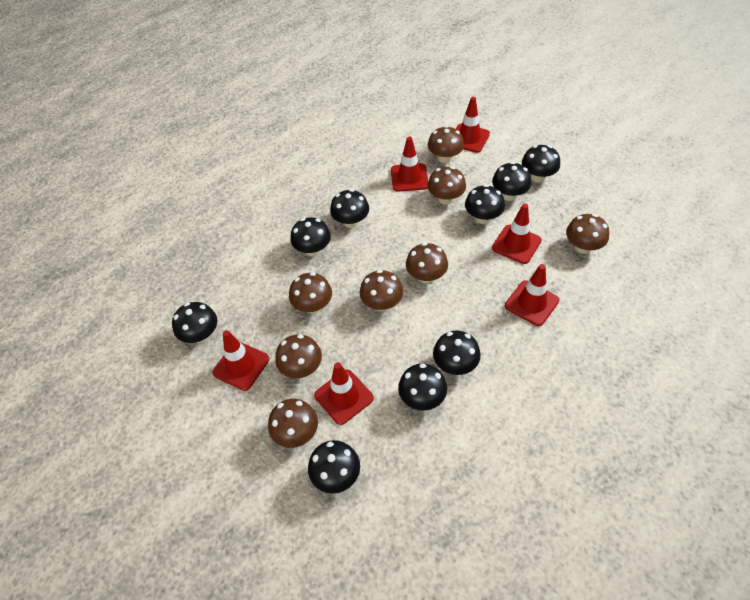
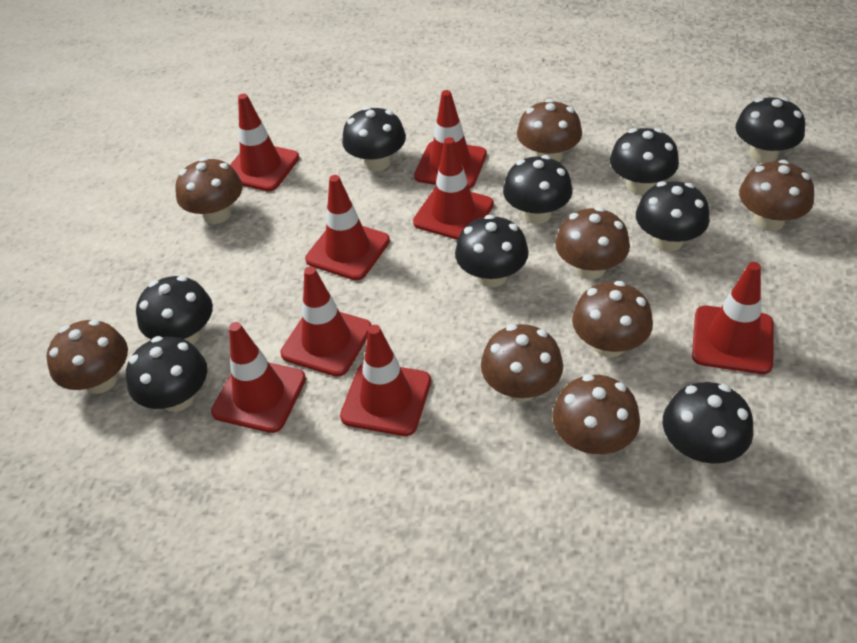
red traffic cone: 6 -> 8

